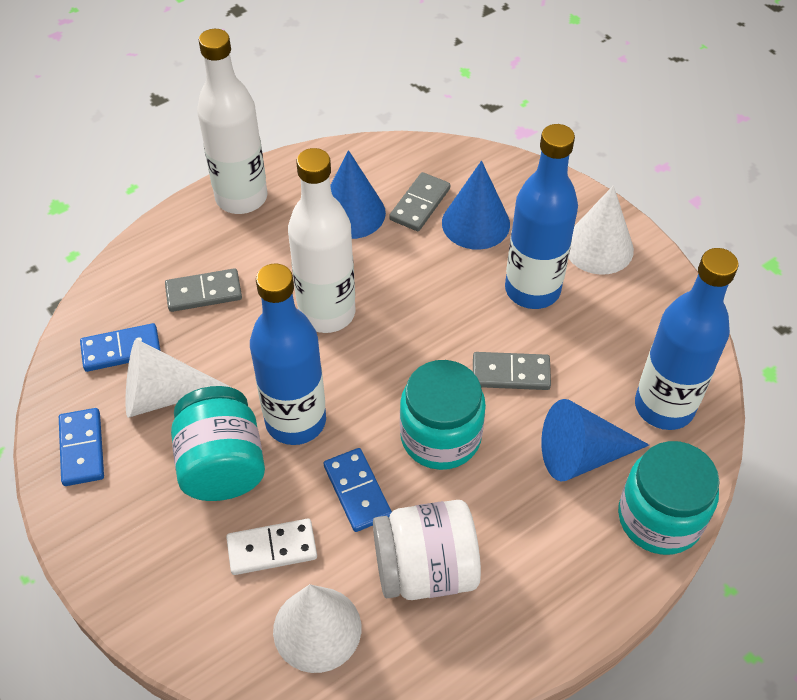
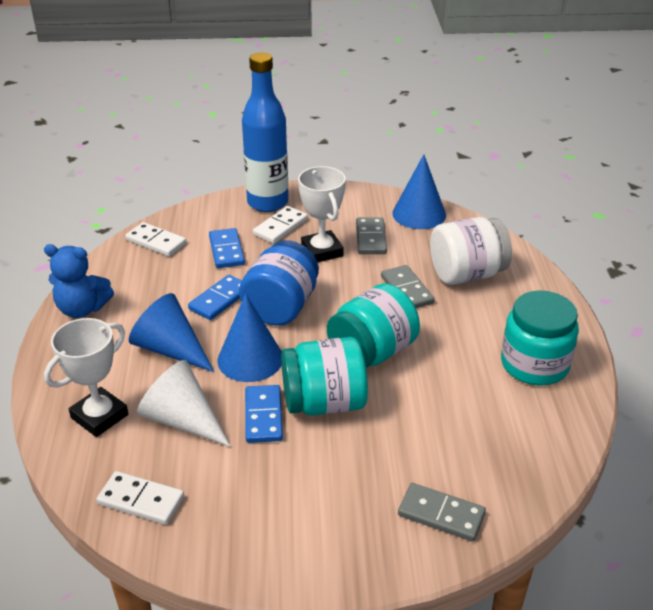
blue bottle: 3 -> 1
blue jar: 0 -> 1
blue teddy bear: 0 -> 1
white bottle: 2 -> 0
white cone: 3 -> 1
white domino: 1 -> 3
white trophy: 0 -> 2

